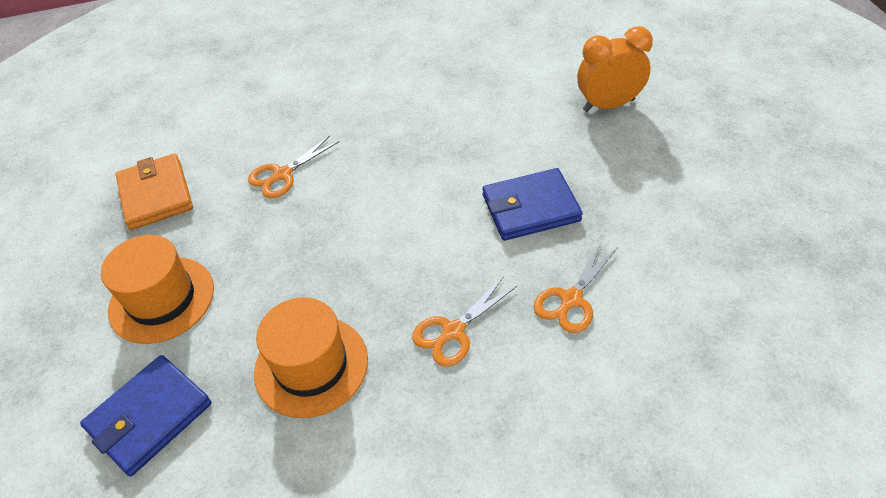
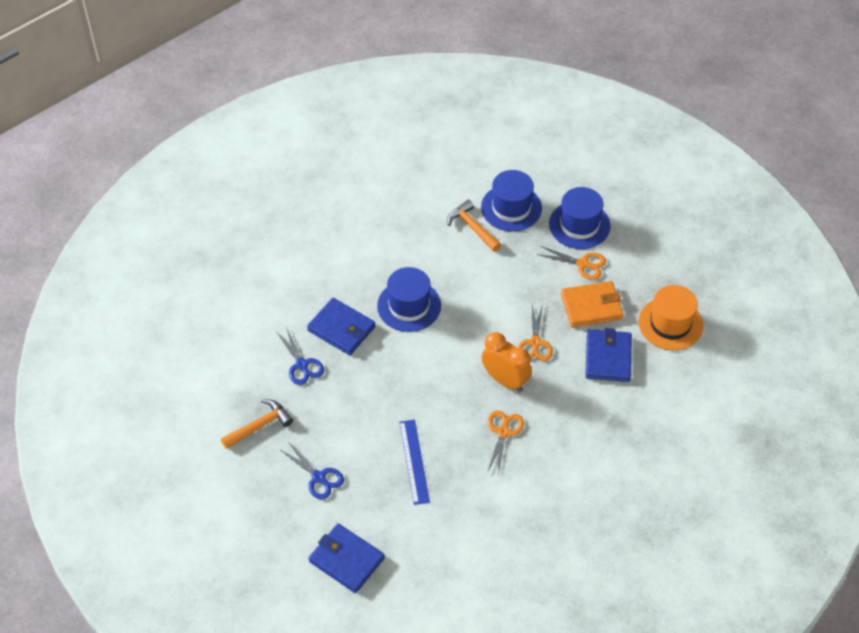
blue hat: 0 -> 3
blue ruler: 0 -> 1
blue scissors: 0 -> 2
blue wallet: 2 -> 3
orange hammer: 0 -> 2
orange hat: 2 -> 1

